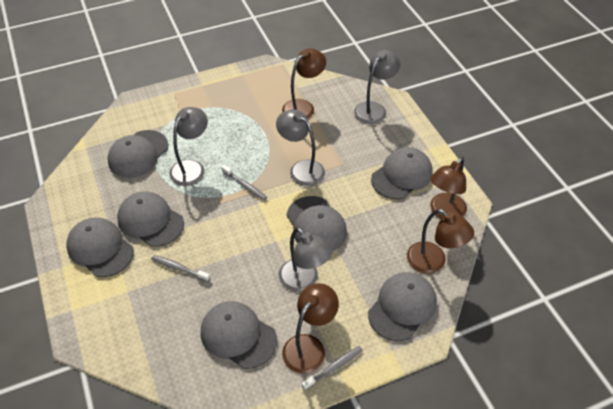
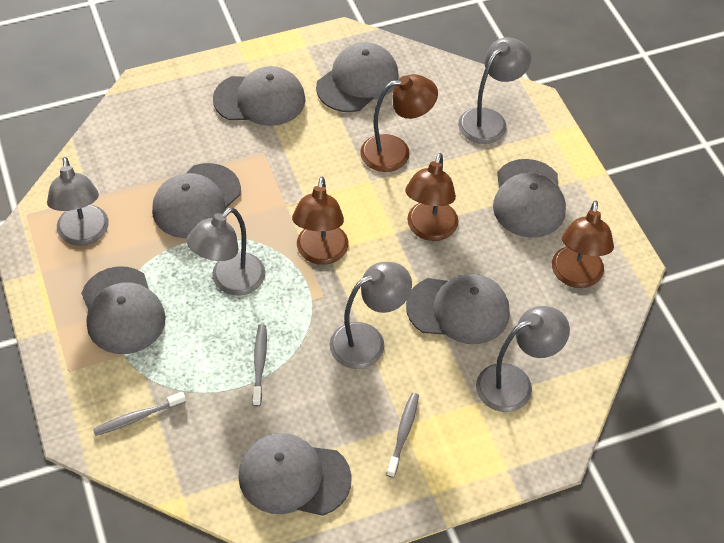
grey lamp: 4 -> 5

